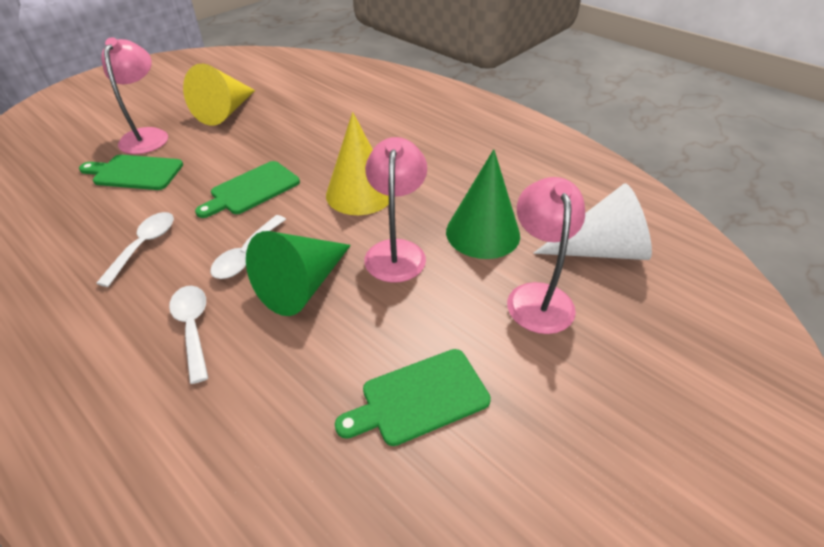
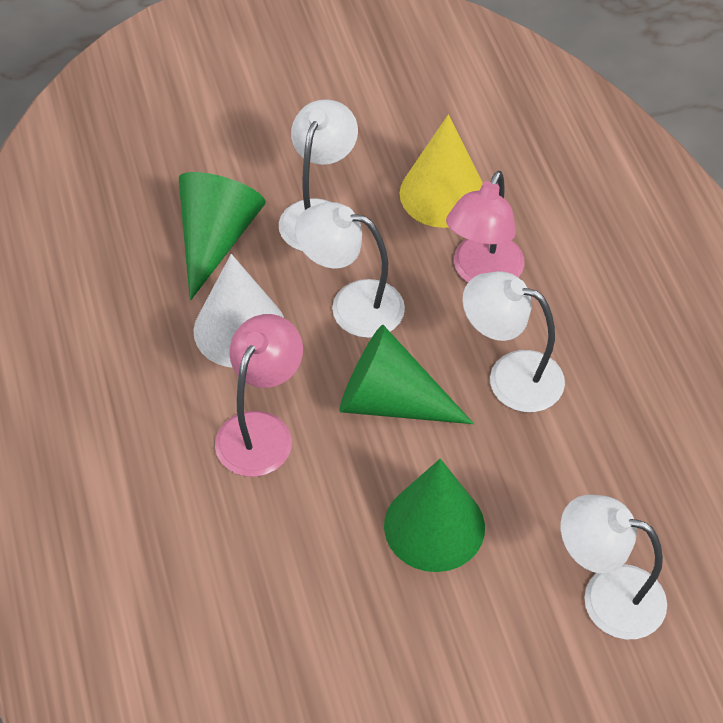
green cone: 2 -> 3
green cutting board: 3 -> 0
pink lamp: 3 -> 2
white lamp: 0 -> 4
white spoon: 3 -> 0
yellow cone: 2 -> 1

